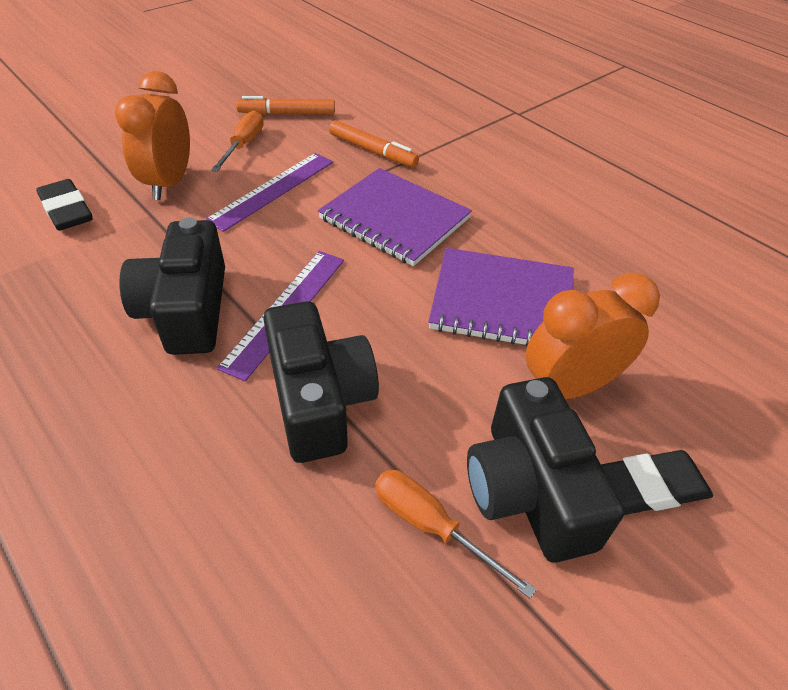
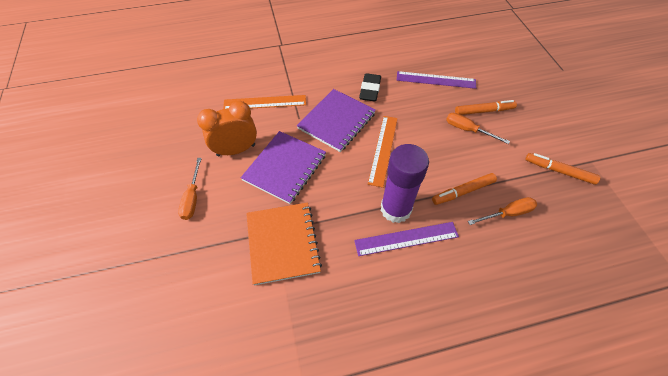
black camera: 3 -> 0
black eraser: 2 -> 1
orange clock: 2 -> 1
orange marker: 2 -> 3
orange notebook: 0 -> 1
orange ruler: 0 -> 2
orange screwdriver: 2 -> 3
purple glue stick: 0 -> 1

